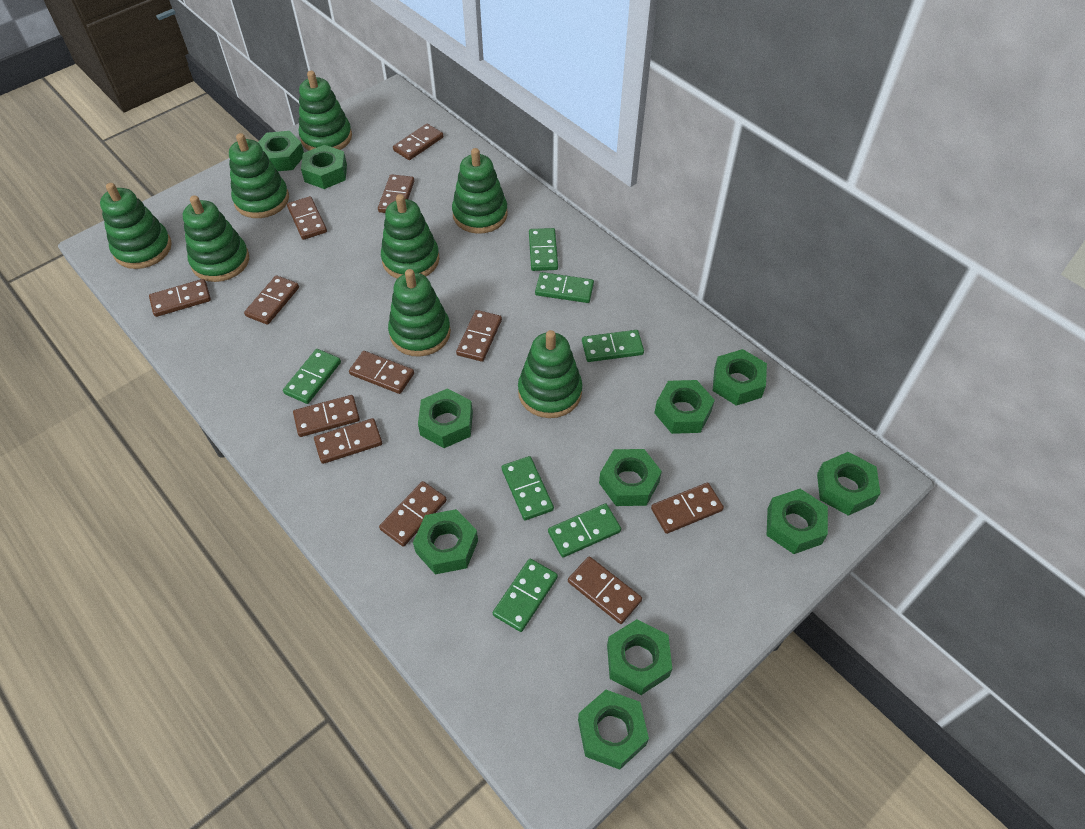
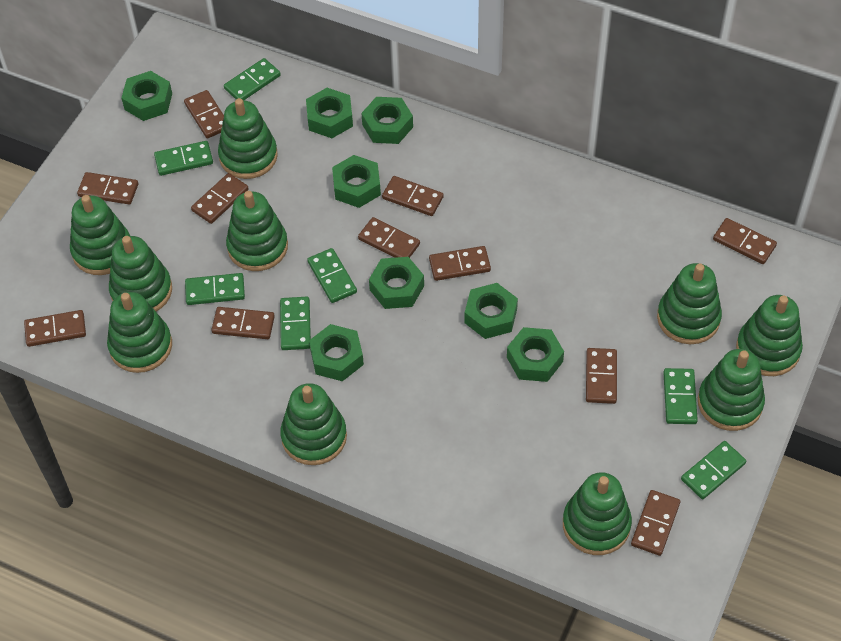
brown domino: 12 -> 11
green nut: 11 -> 8
green stacking toy: 8 -> 10

